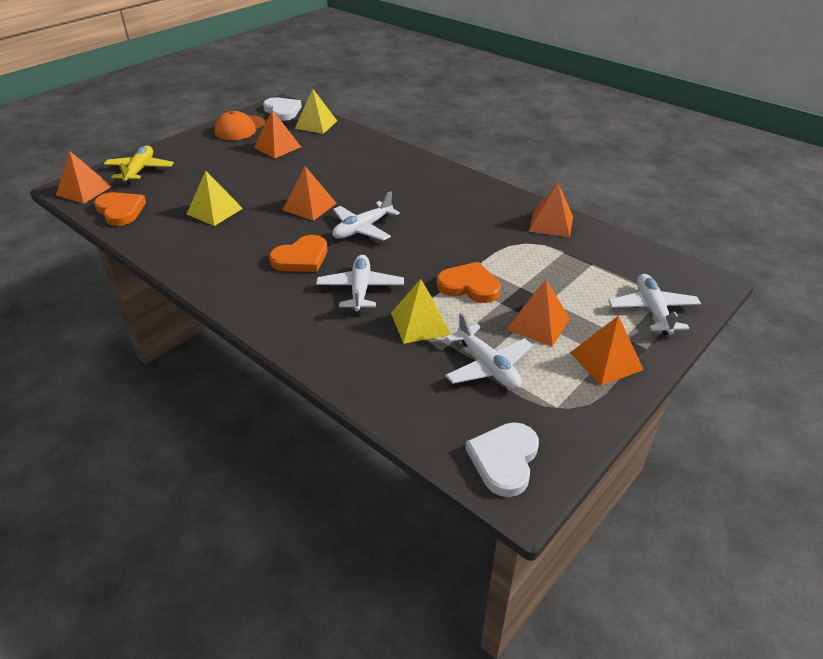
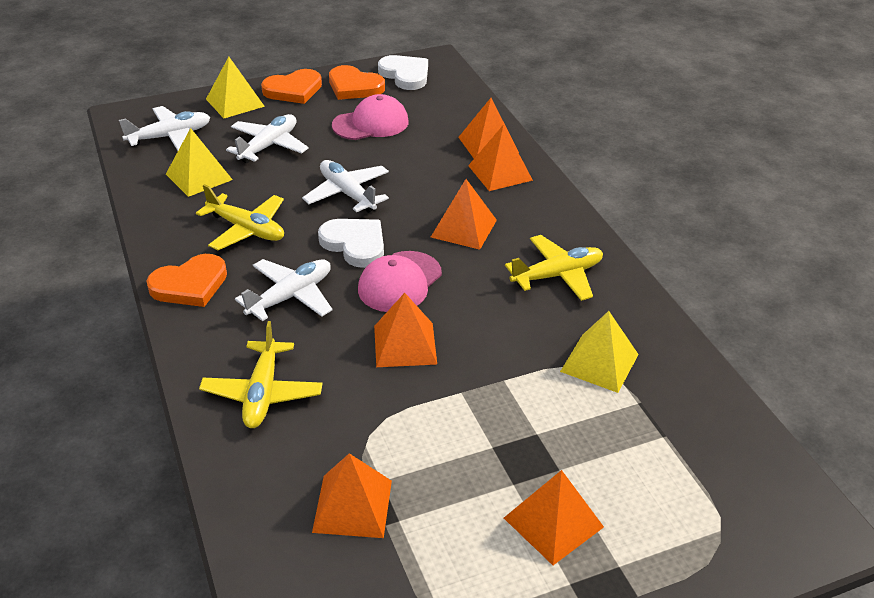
orange cap: 1 -> 0
pink cap: 0 -> 2
yellow plane: 1 -> 3

